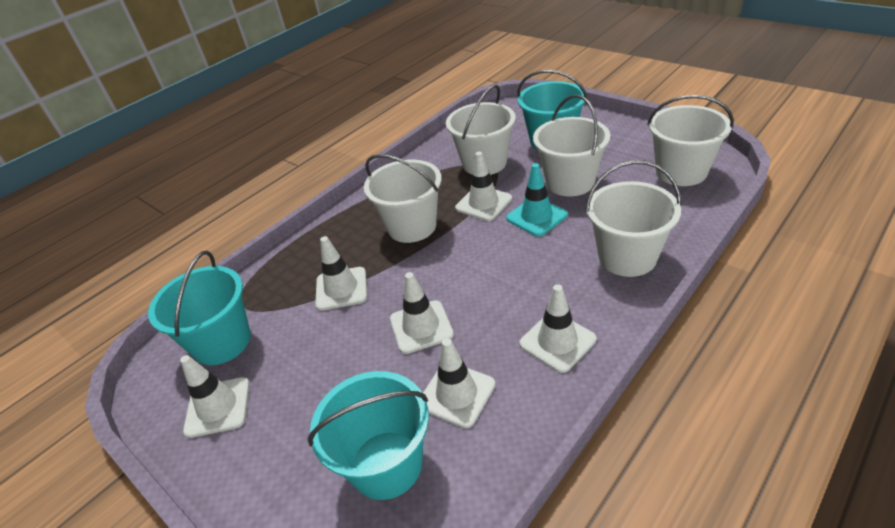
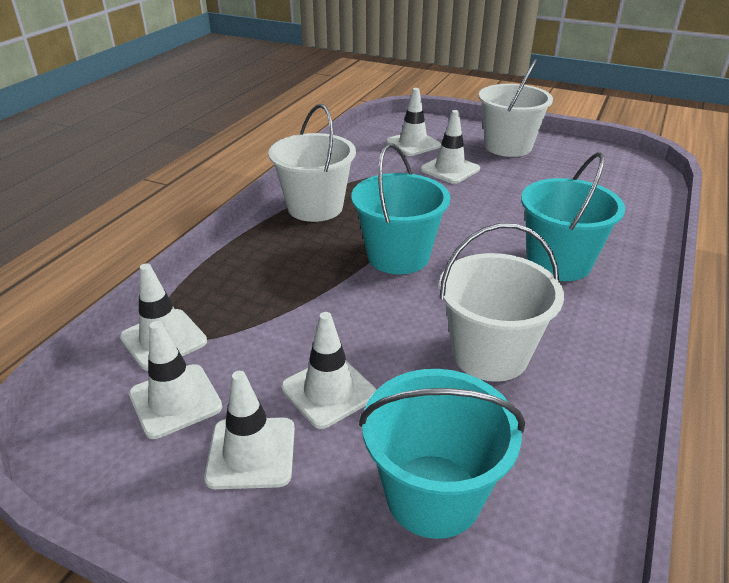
turquoise traffic cone: 1 -> 0
white bucket: 5 -> 3

